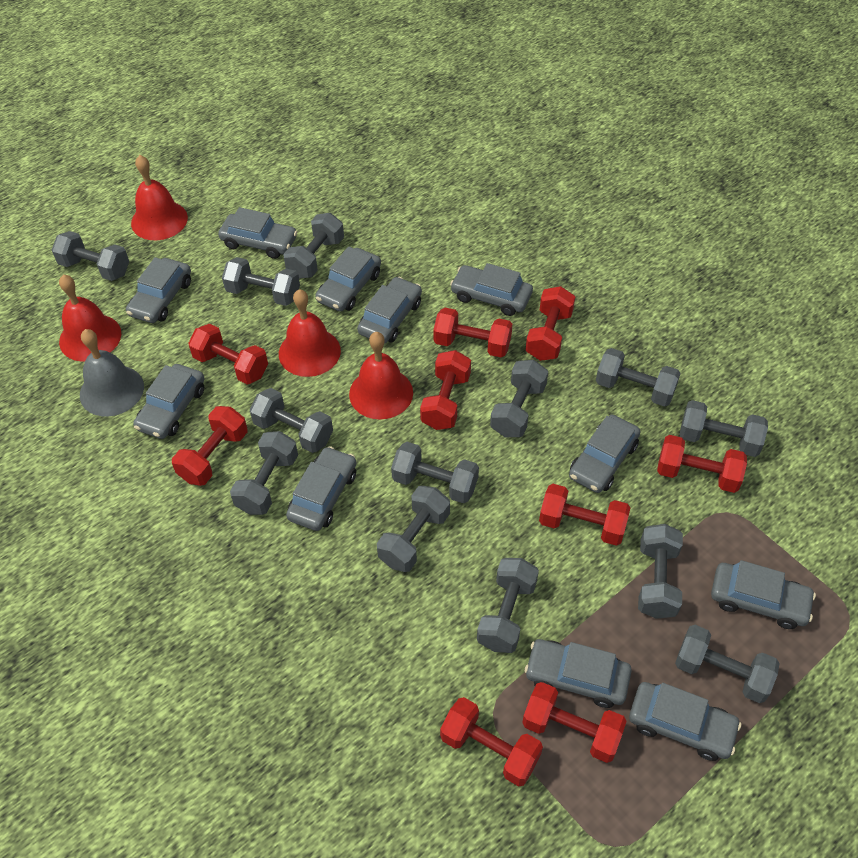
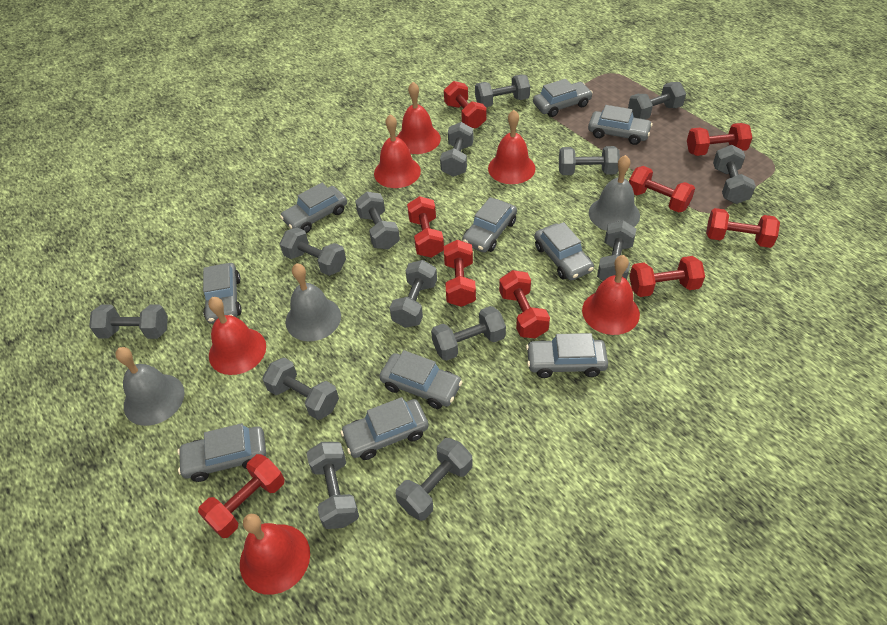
grey bell: 1 -> 3
grey car: 11 -> 10
grey dumbbell: 13 -> 14
red bell: 4 -> 6

